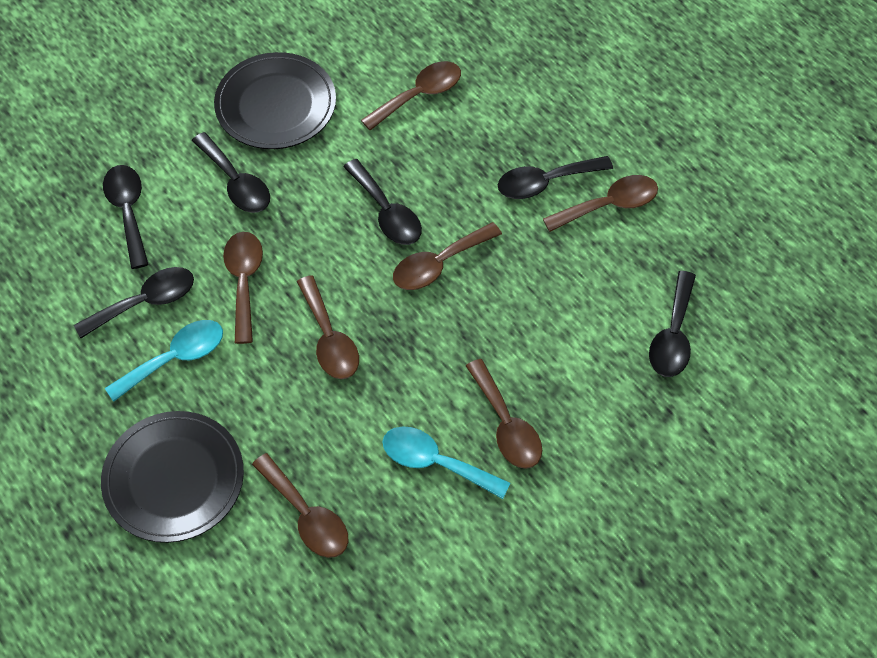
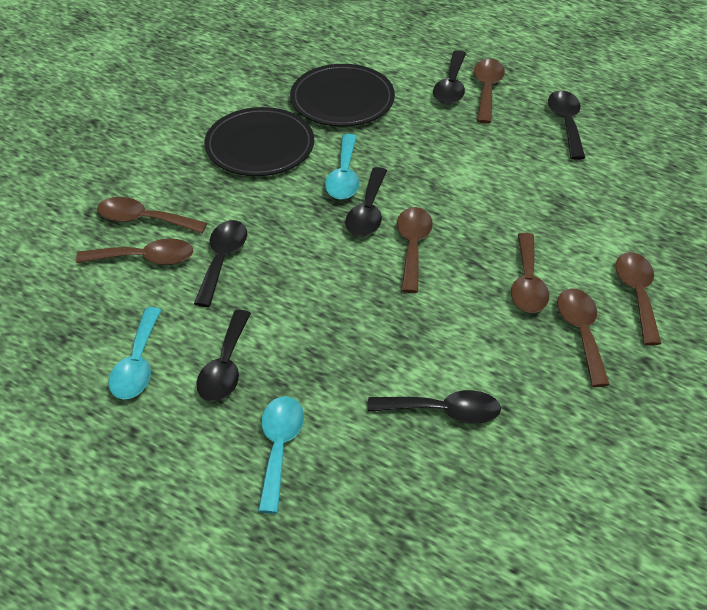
turquoise spoon: 2 -> 3

